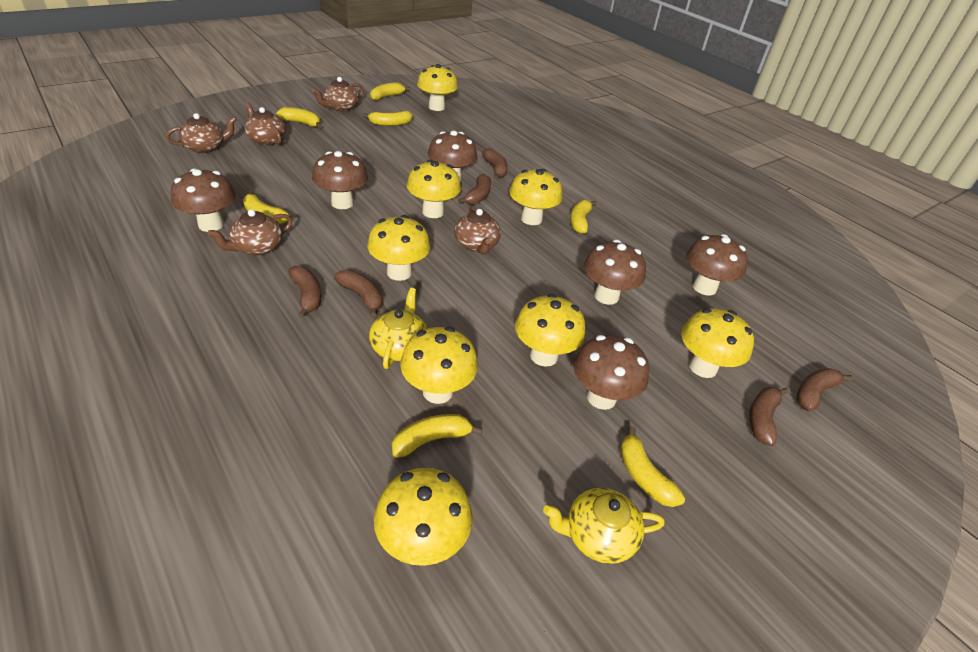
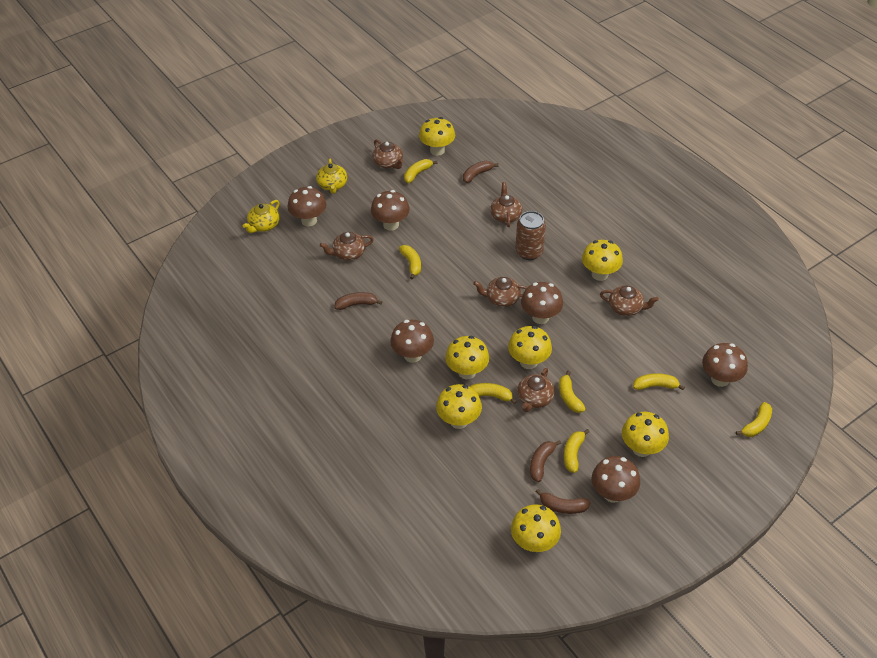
brown banana: 6 -> 4
brown can: 0 -> 1
brown teapot: 5 -> 6
yellow mushroom: 8 -> 7

